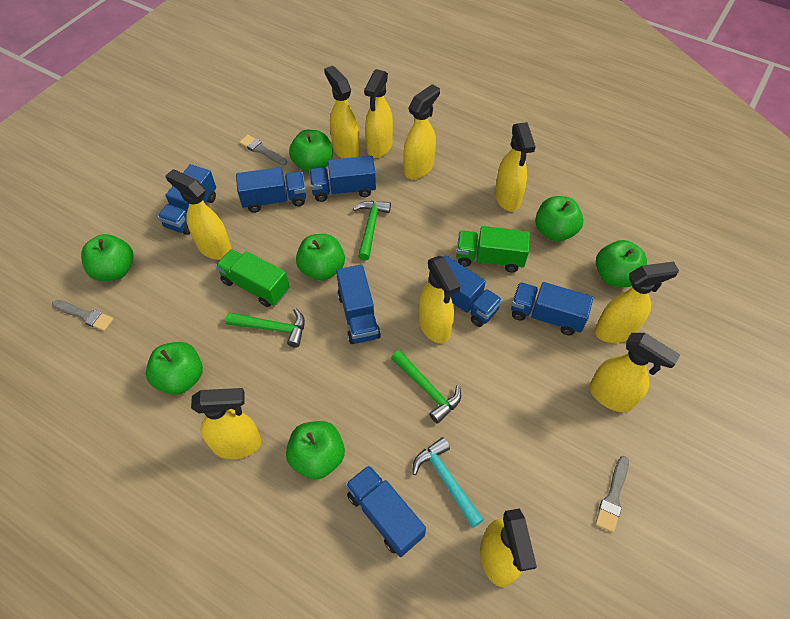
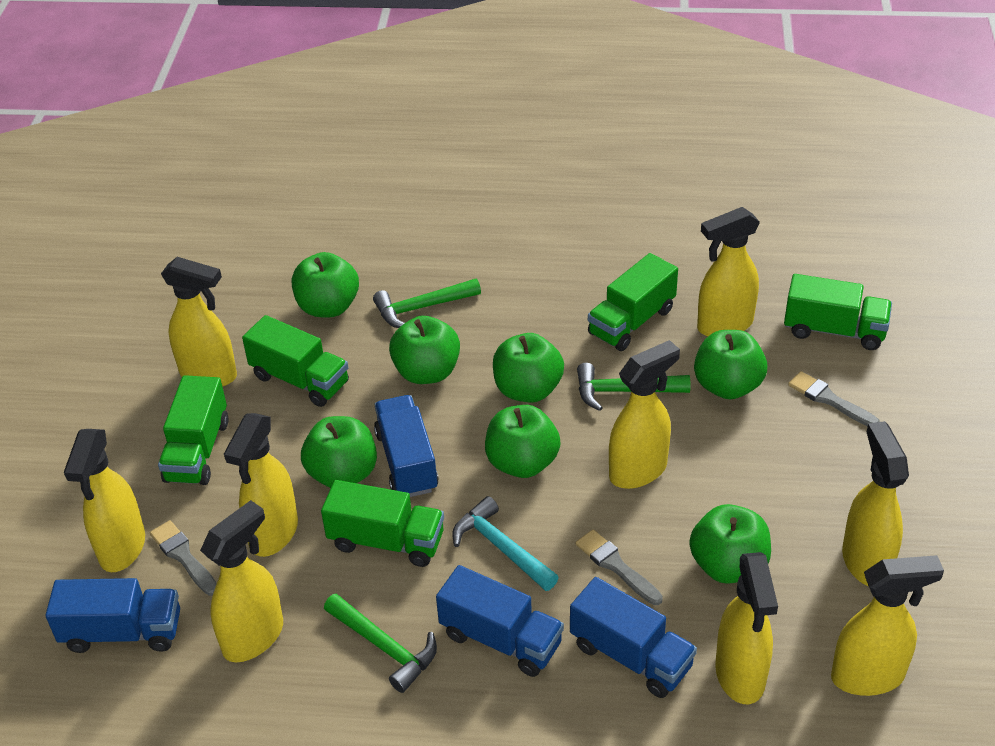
blue truck: 7 -> 4
green truck: 2 -> 5
yellow spray bottle: 10 -> 9

